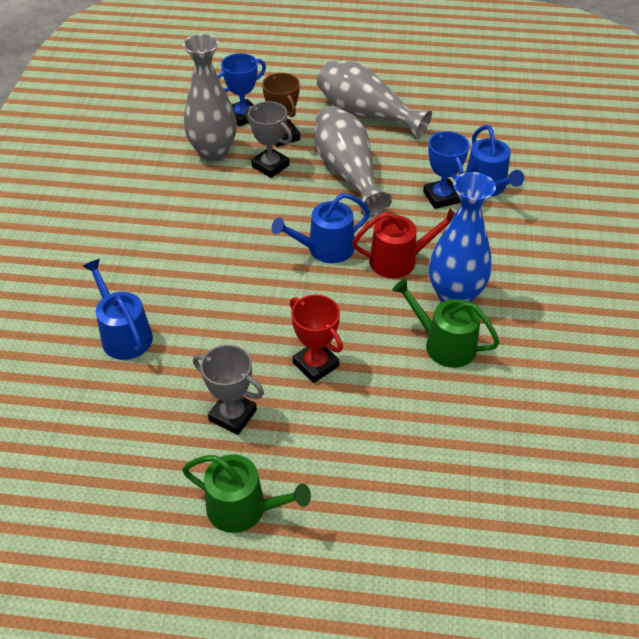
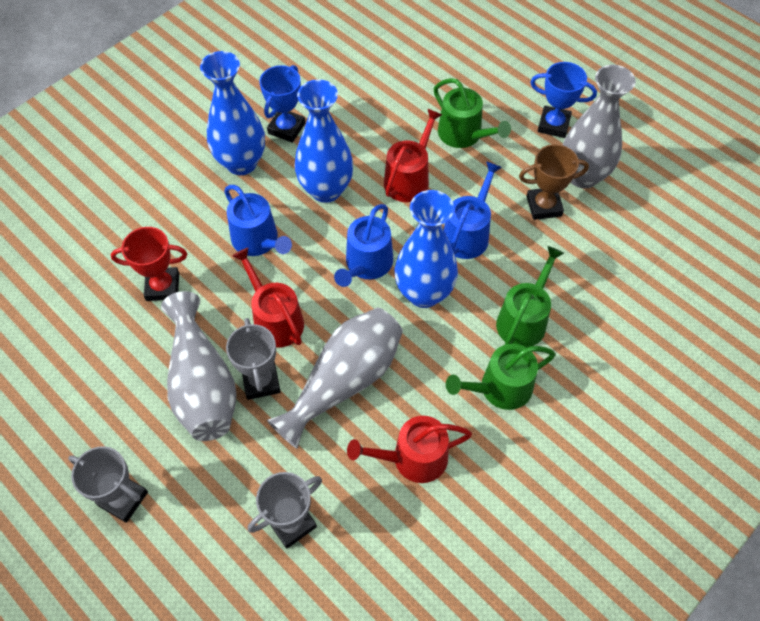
blue vase: 1 -> 3
green watering can: 2 -> 3
grey trophy: 2 -> 3
red watering can: 1 -> 3

